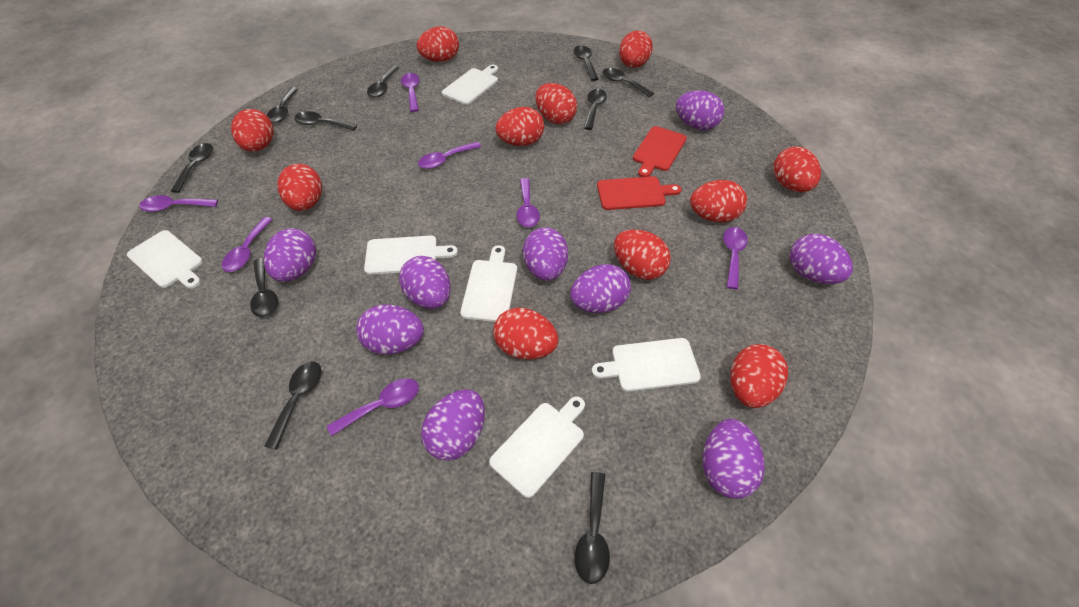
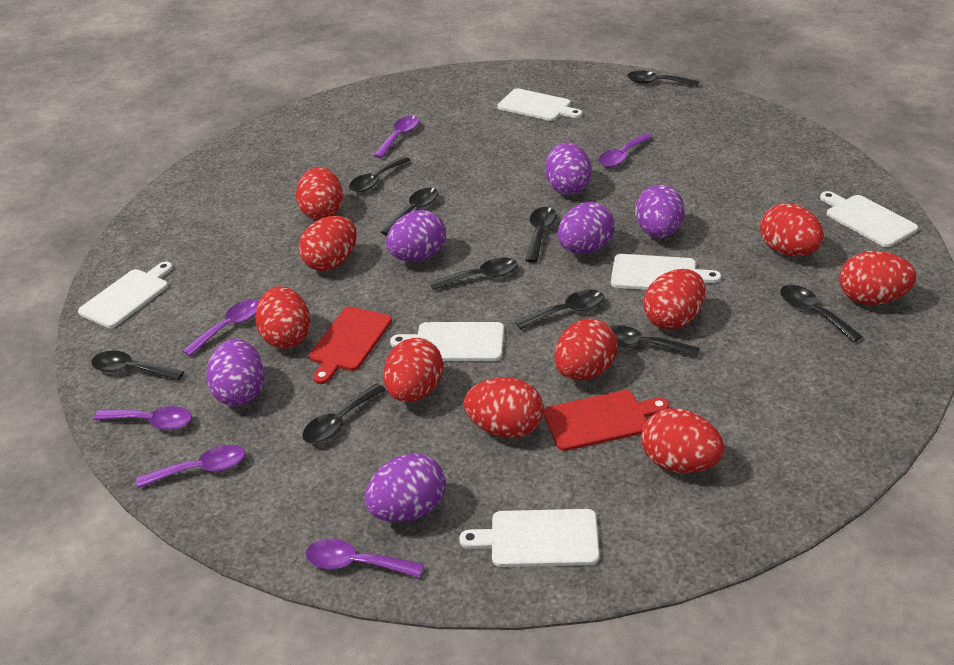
purple egg: 9 -> 6
purple spoon: 7 -> 6
red egg: 11 -> 10

